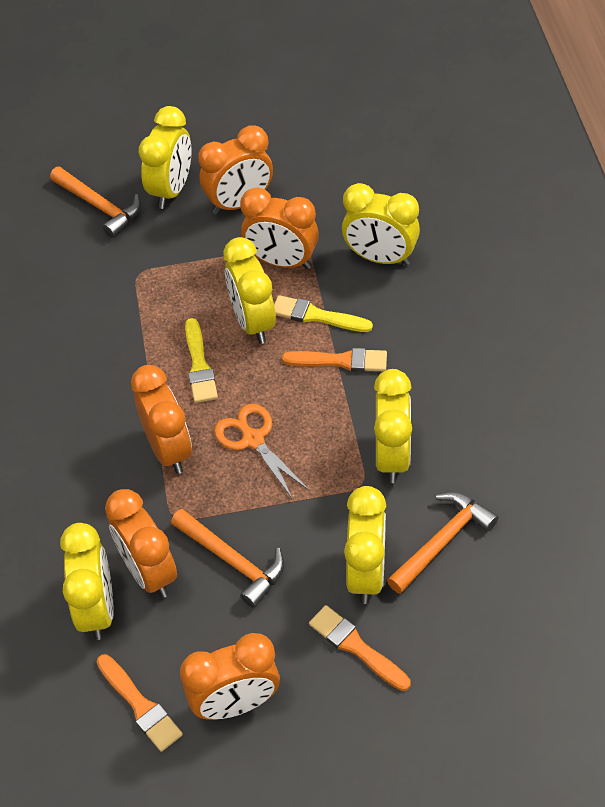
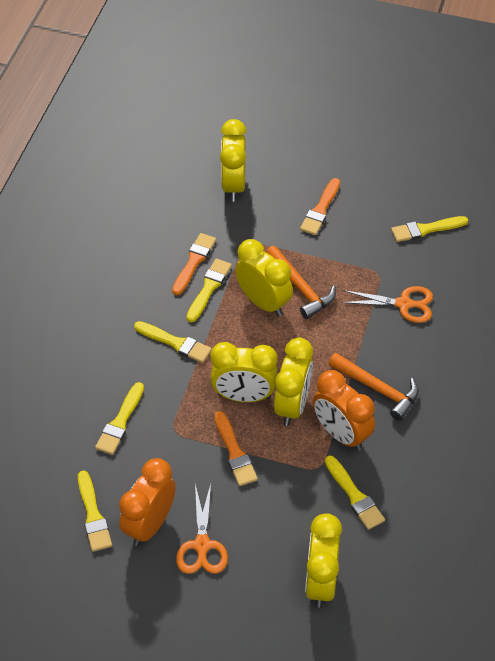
orange clock: 5 -> 2
orange hammer: 3 -> 2
orange scissors: 1 -> 2
yellow brush: 2 -> 6
yellow clock: 6 -> 5

